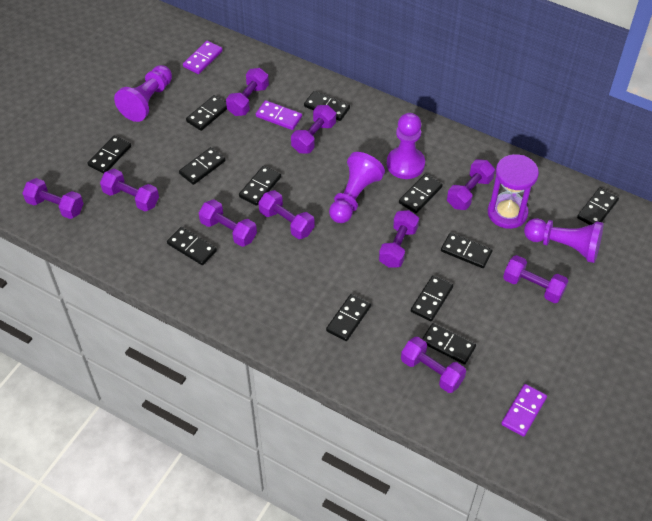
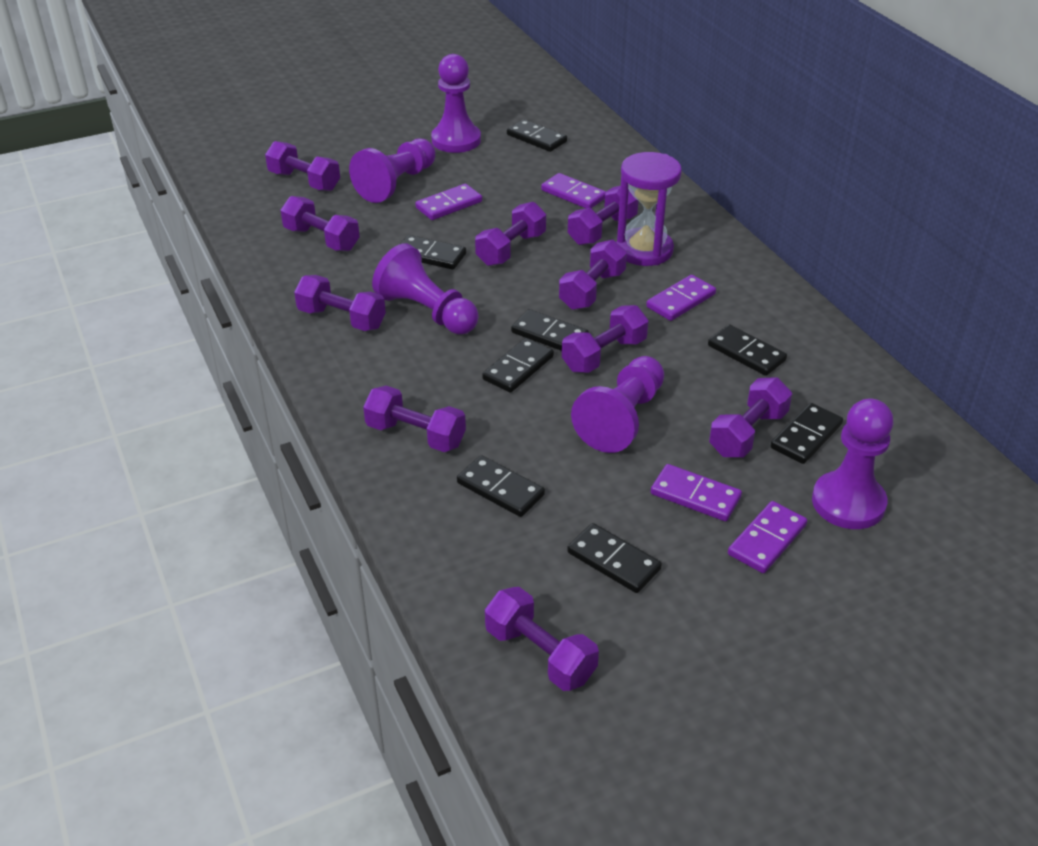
black domino: 12 -> 8
purple domino: 3 -> 5
purple pawn: 4 -> 5

